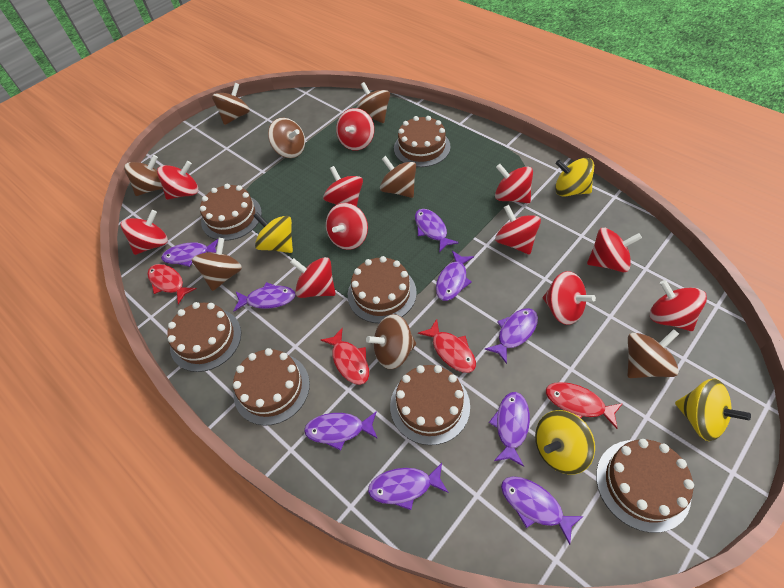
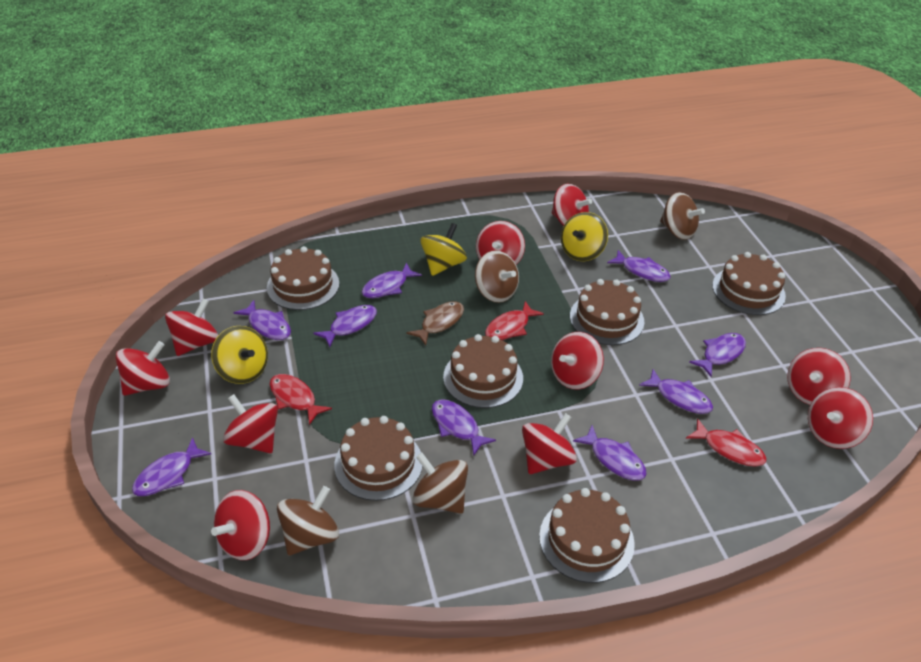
brown cake: 7 -> 6
brown fish: 0 -> 1
brown spinning top: 8 -> 4
red fish: 4 -> 3
red spinning top: 11 -> 10
yellow spinning top: 4 -> 3

